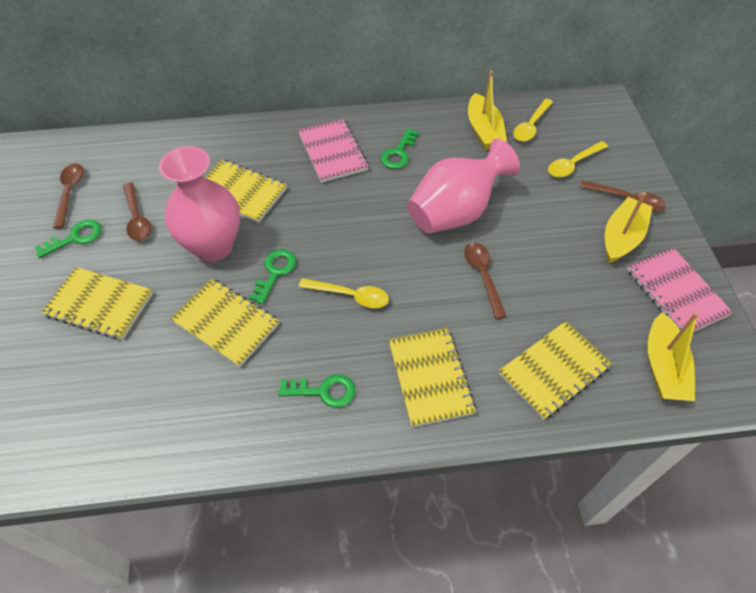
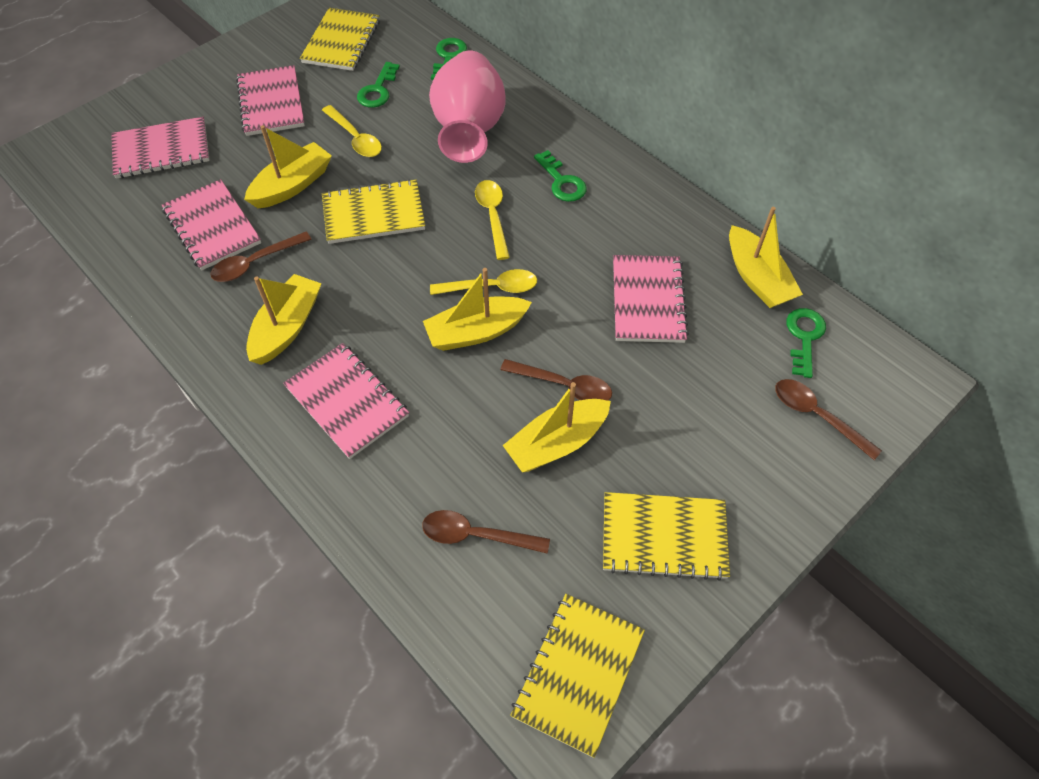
pink notebook: 2 -> 5
pink vase: 2 -> 1
yellow boat: 3 -> 5
yellow notebook: 5 -> 4

